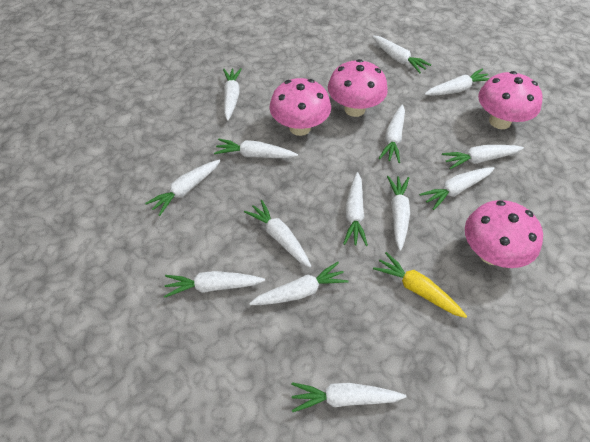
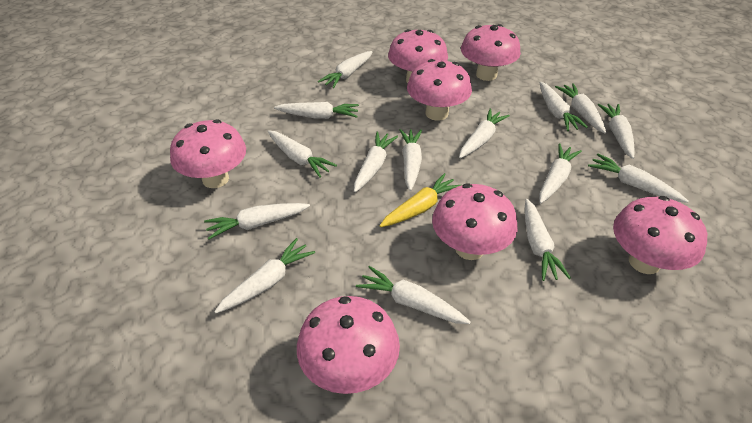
pink mushroom: 4 -> 7
white carrot: 14 -> 15

